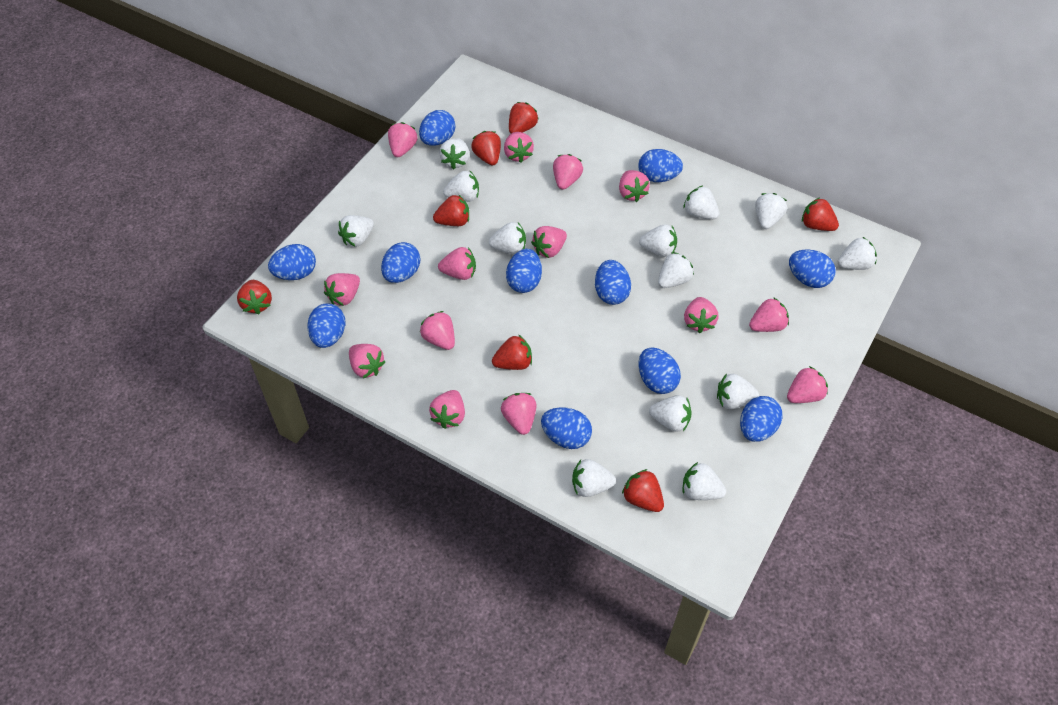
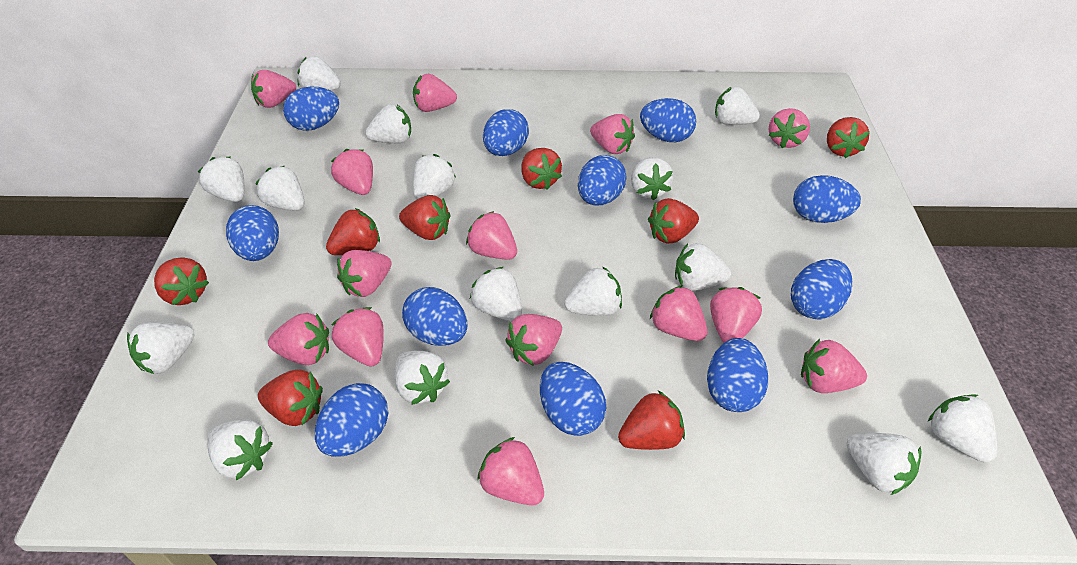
red strawberry: 7 -> 8
white strawberry: 13 -> 15

